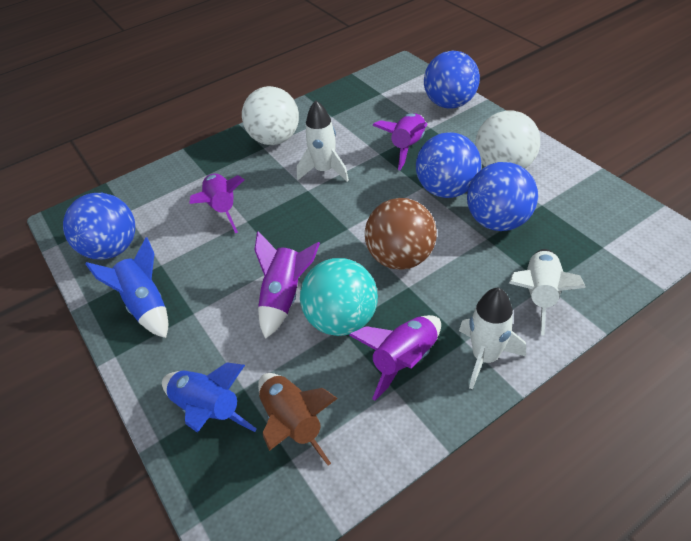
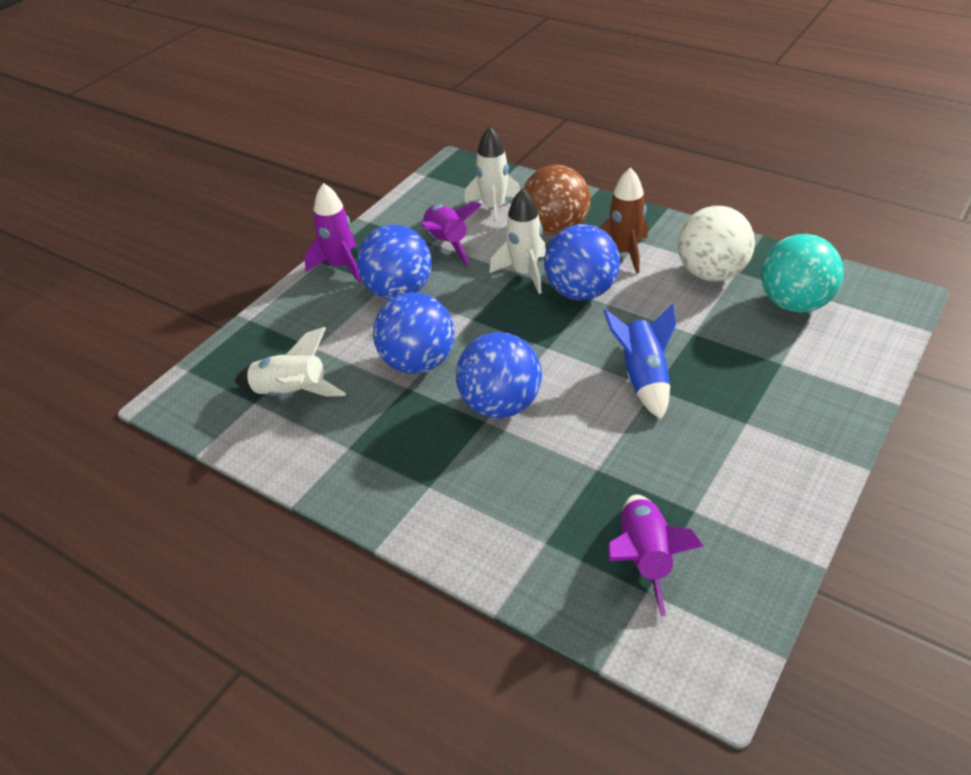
blue rocket: 2 -> 1
purple rocket: 4 -> 3
white ball: 2 -> 1

